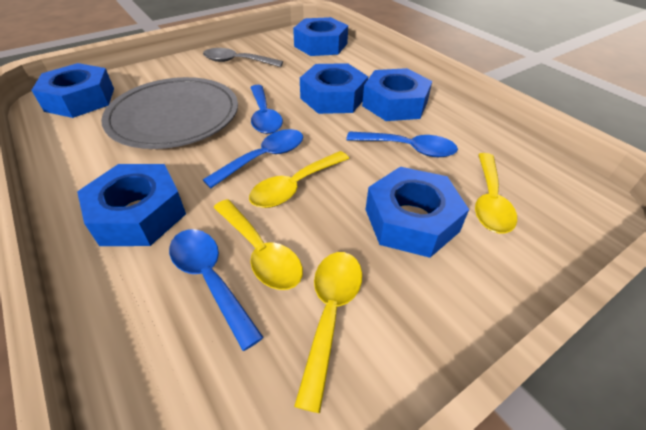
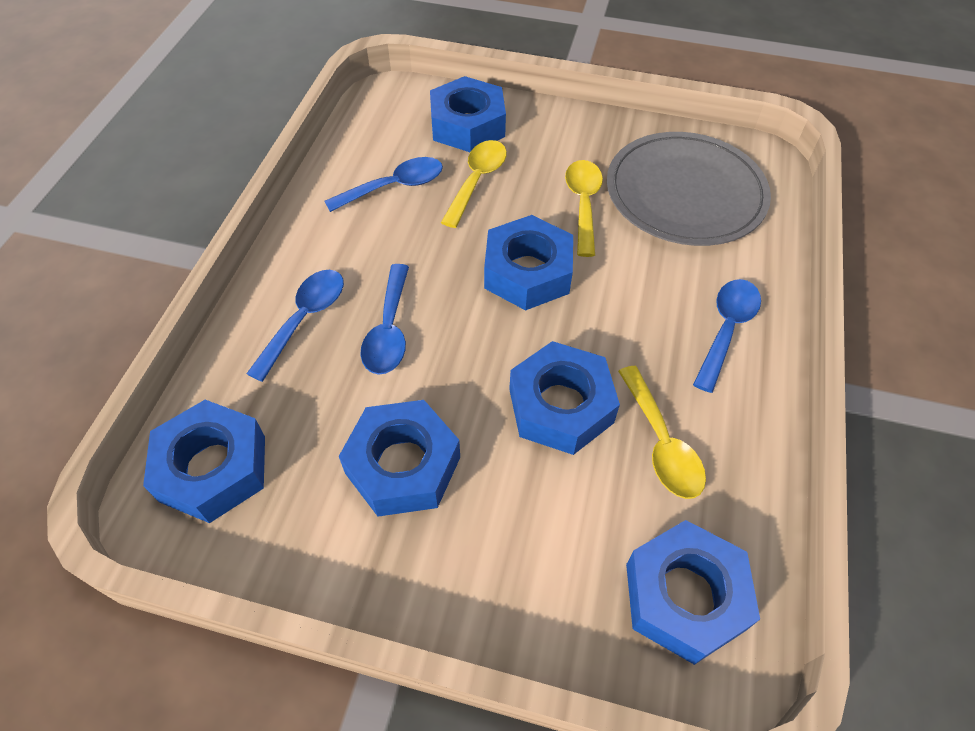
grey spoon: 1 -> 0
yellow spoon: 4 -> 3

